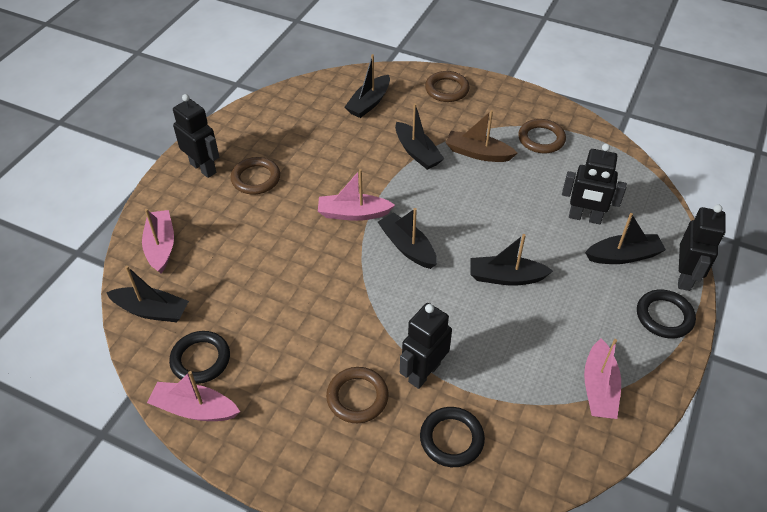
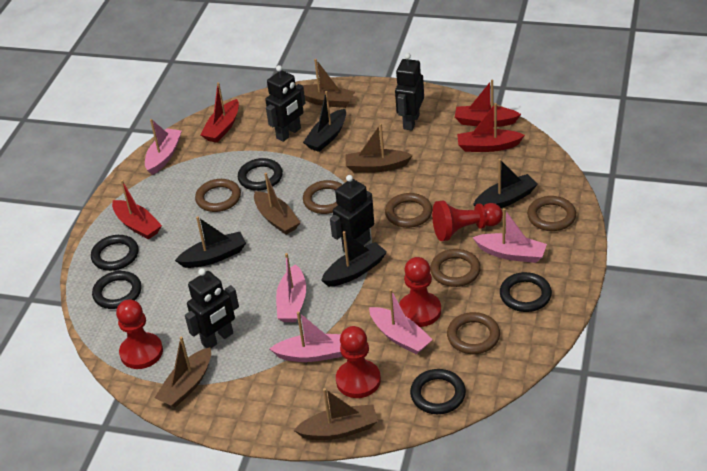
black boat: 6 -> 4
black ring: 3 -> 5
brown boat: 1 -> 5
brown ring: 4 -> 6
pink boat: 4 -> 5
red boat: 0 -> 4
red pawn: 0 -> 4

